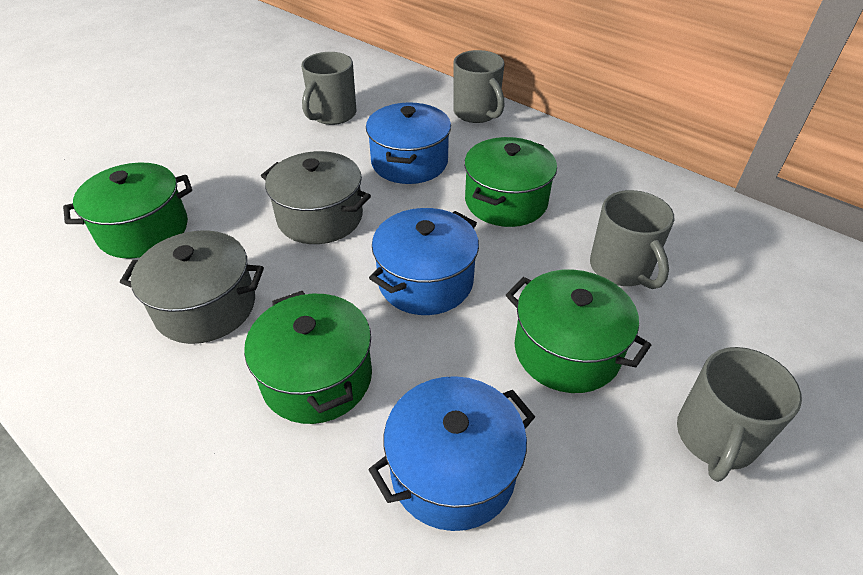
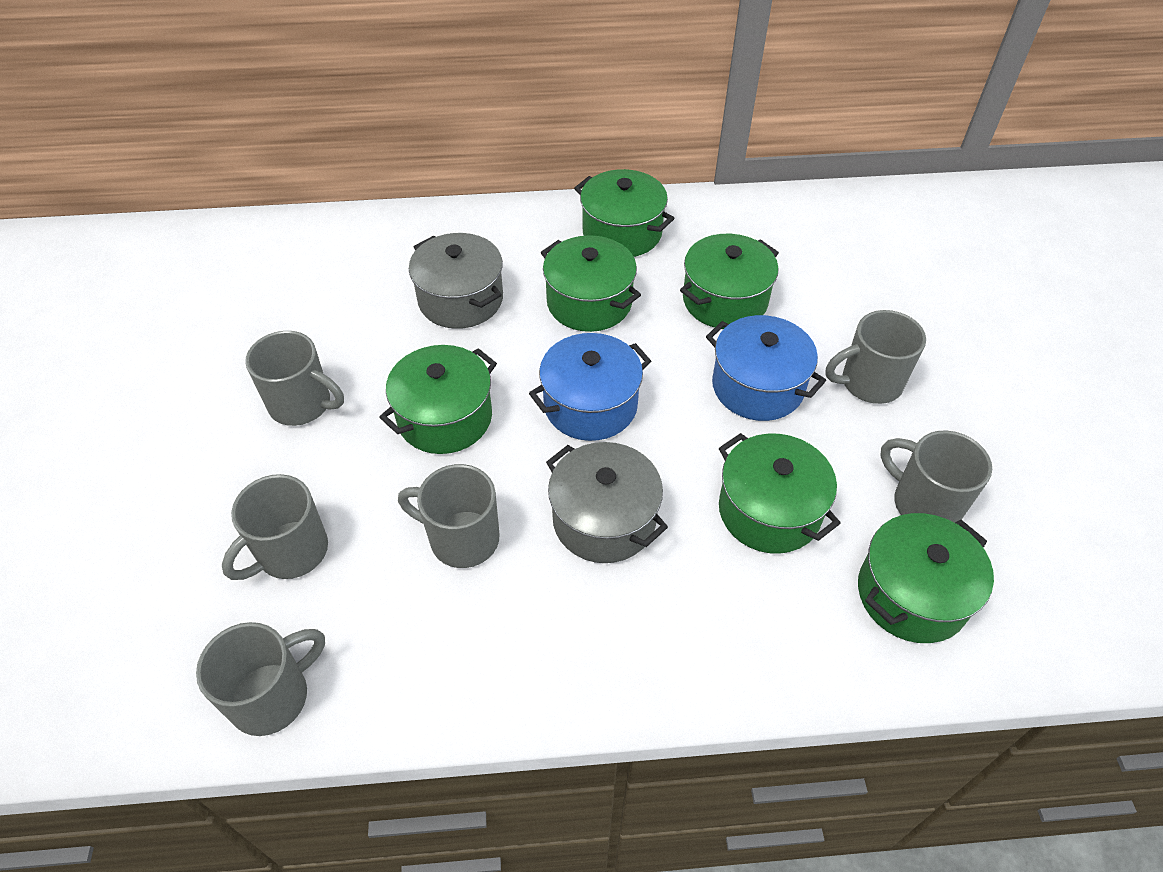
blue pot: 3 -> 2
green pot: 4 -> 6
grey mug: 4 -> 6

